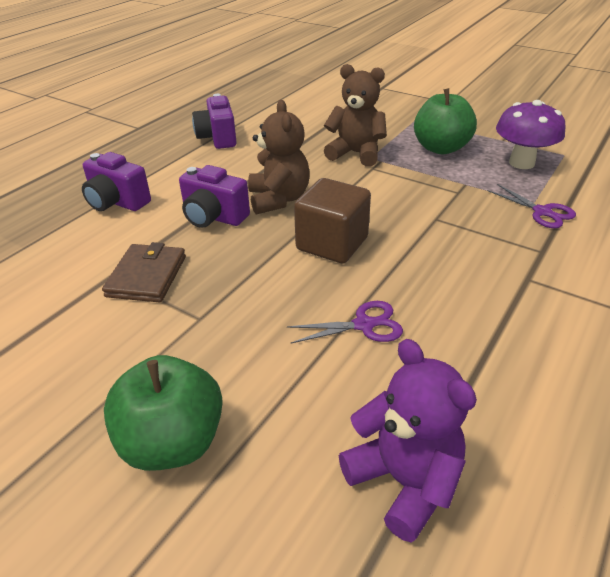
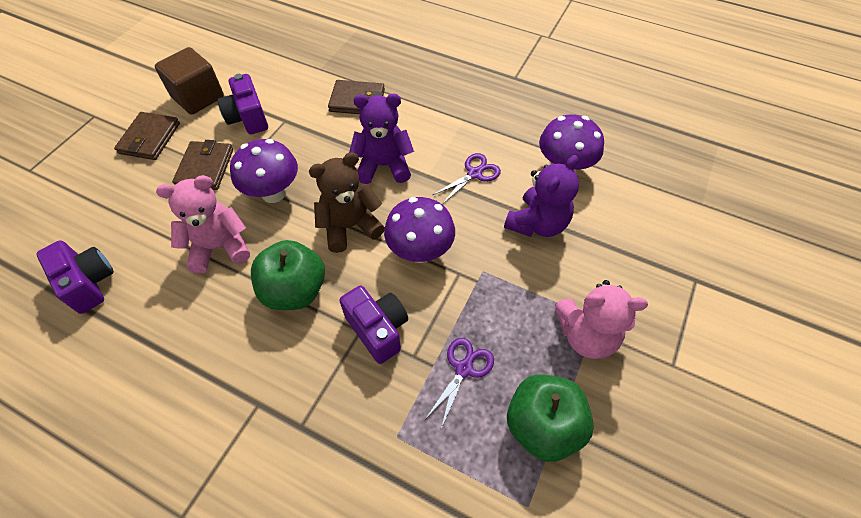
brown teddy bear: 2 -> 1
brown wallet: 1 -> 3
pink teddy bear: 0 -> 2
purple mushroom: 1 -> 3
purple teddy bear: 1 -> 2

